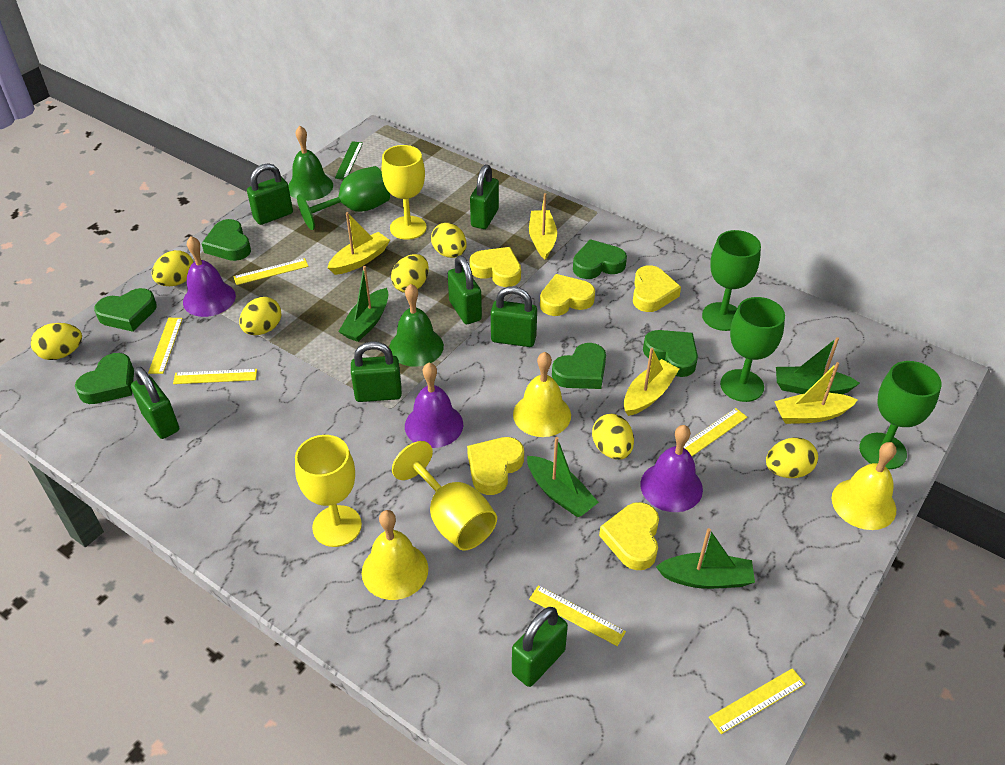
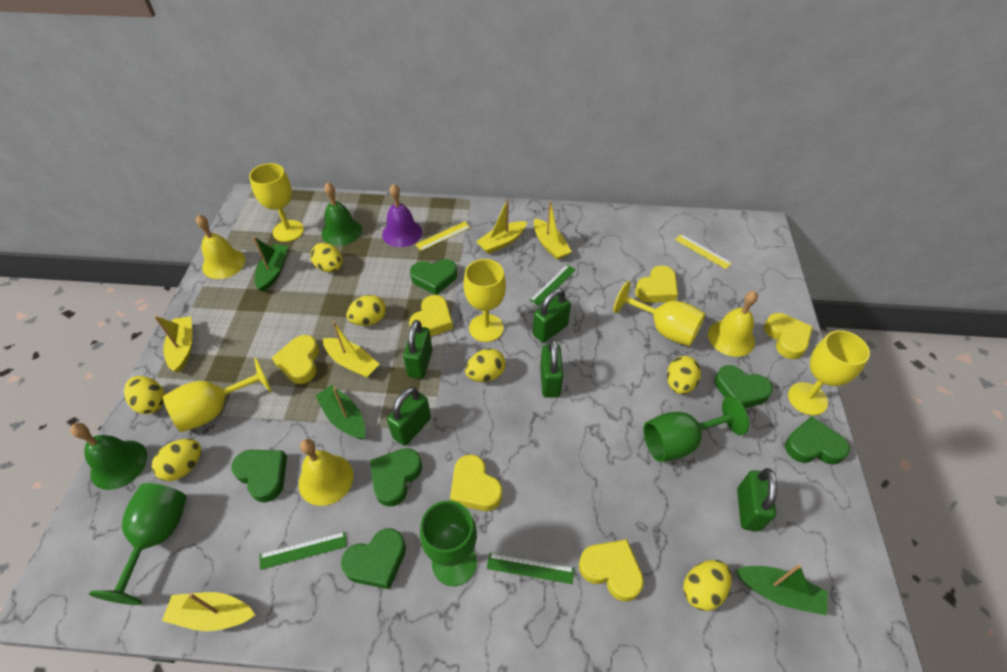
green boat: 4 -> 3
green goblet: 4 -> 3
green padlock: 7 -> 5
green ruler: 1 -> 3
purple bell: 3 -> 1
yellow boat: 4 -> 5
yellow goblet: 3 -> 5
yellow heart: 5 -> 6
yellow ruler: 6 -> 2

